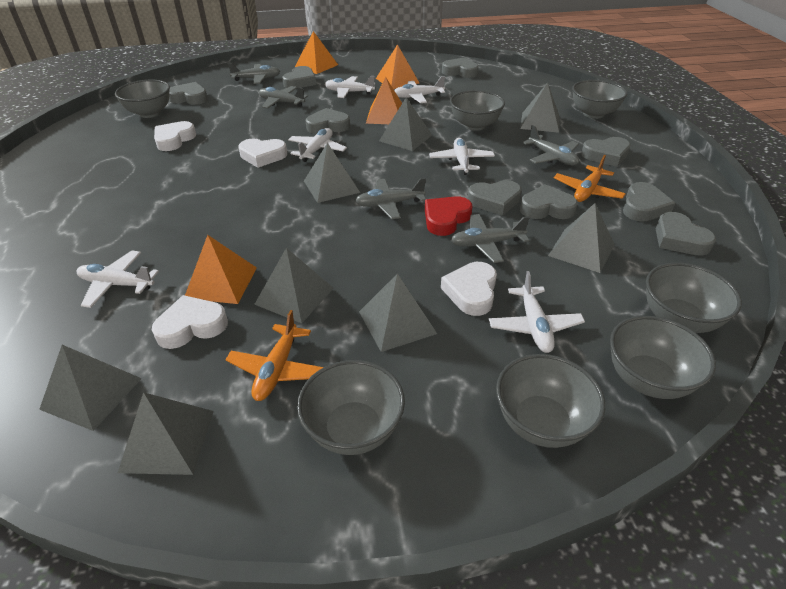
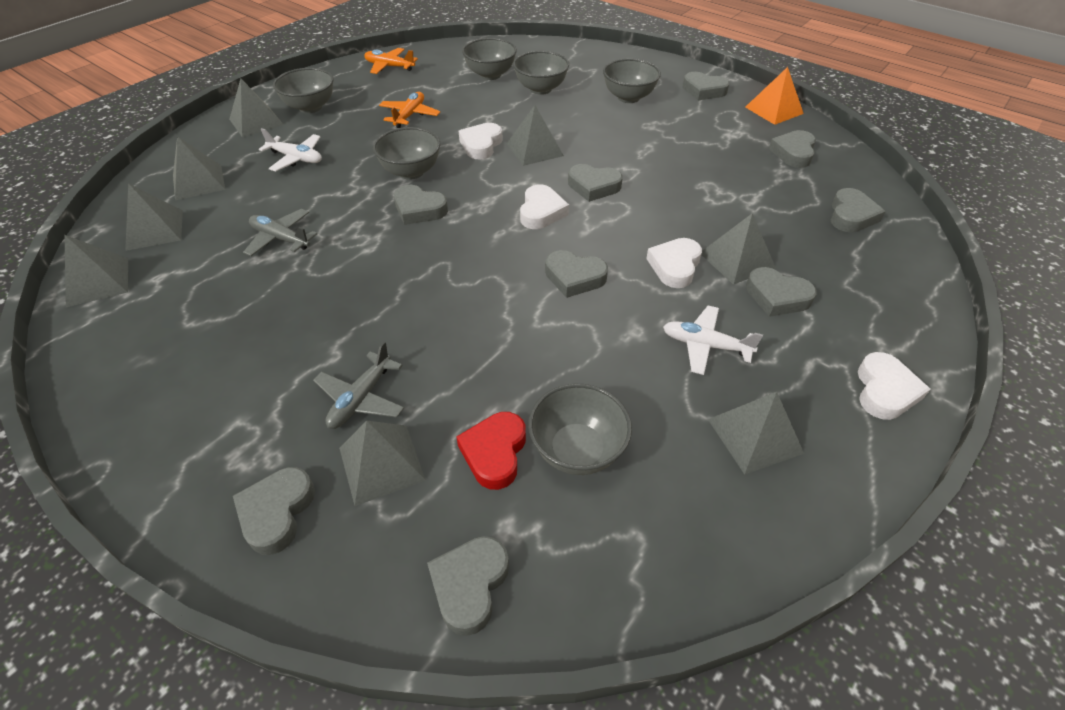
grey bowl: 7 -> 6
grey plane: 5 -> 2
orange pyramid: 4 -> 1
white plane: 6 -> 2

